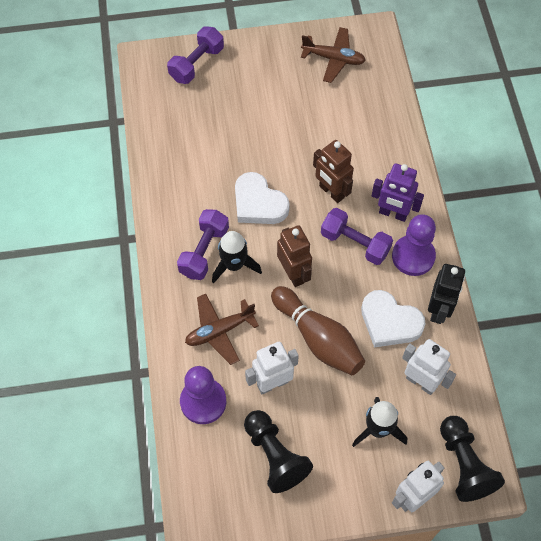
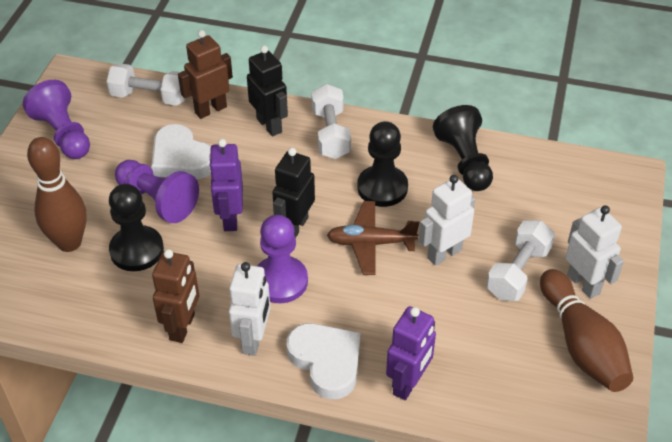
black pawn: 2 -> 3
black robot: 1 -> 2
black rocket: 2 -> 0
brown bowling pin: 1 -> 2
brown plane: 2 -> 1
purple dumbbell: 3 -> 0
purple pawn: 2 -> 3
purple robot: 1 -> 2
white dumbbell: 0 -> 3

